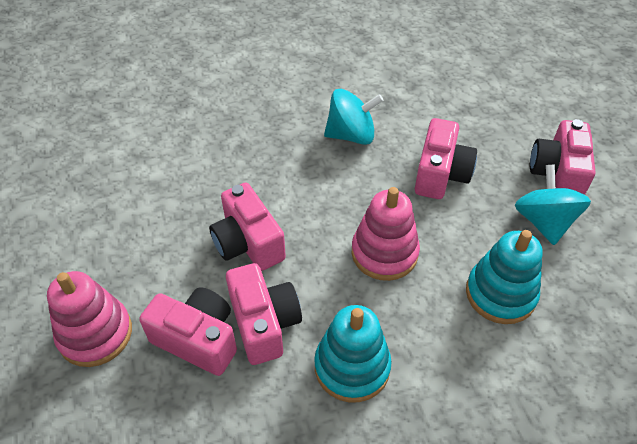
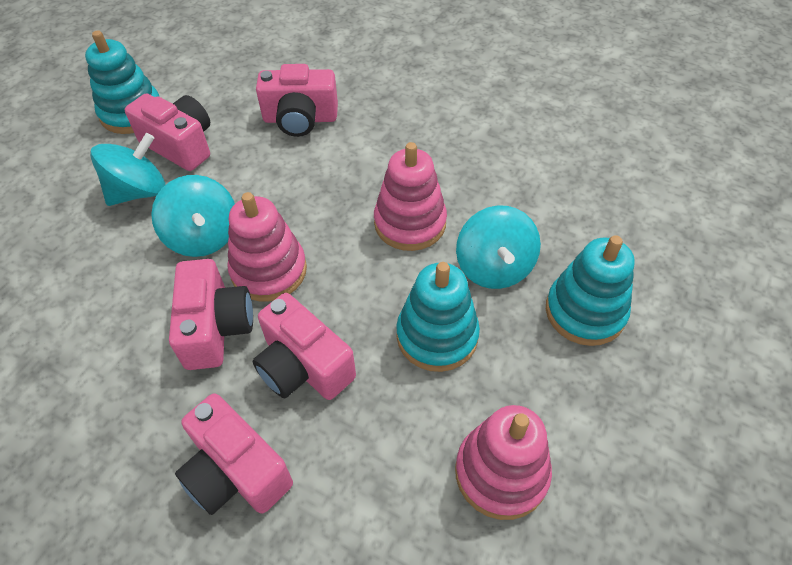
pink stacking toy: 2 -> 3
turquoise spinning top: 2 -> 3
turquoise stacking toy: 2 -> 3

